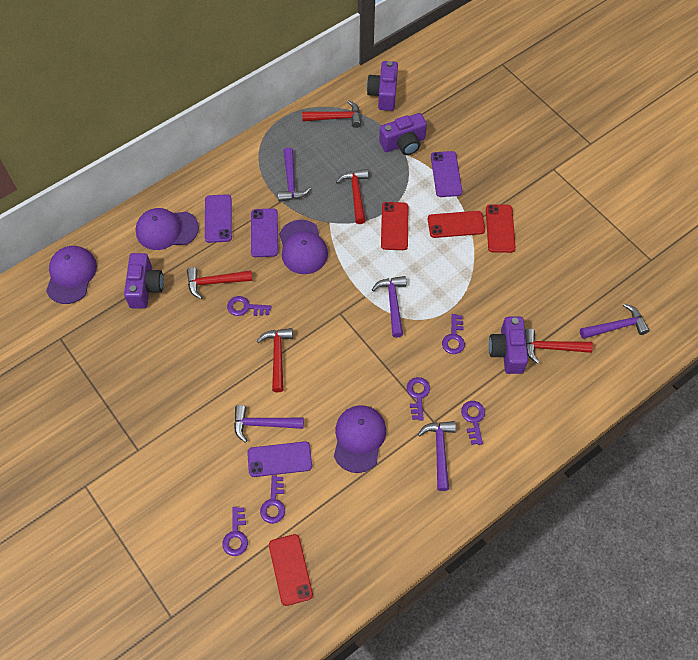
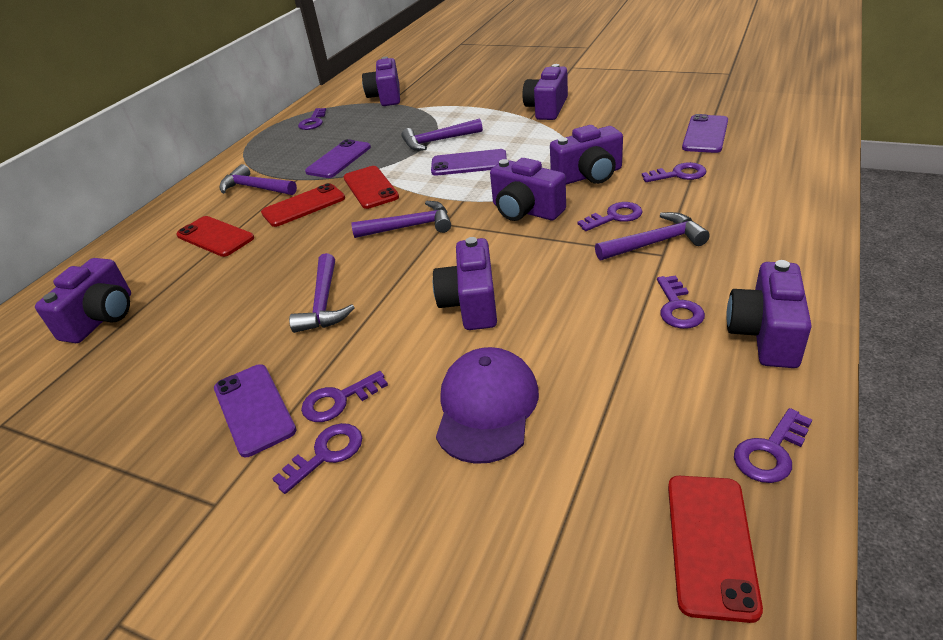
purple camera: 4 -> 7
purple cap: 4 -> 1
purple key: 6 -> 7
red hammer: 5 -> 0

